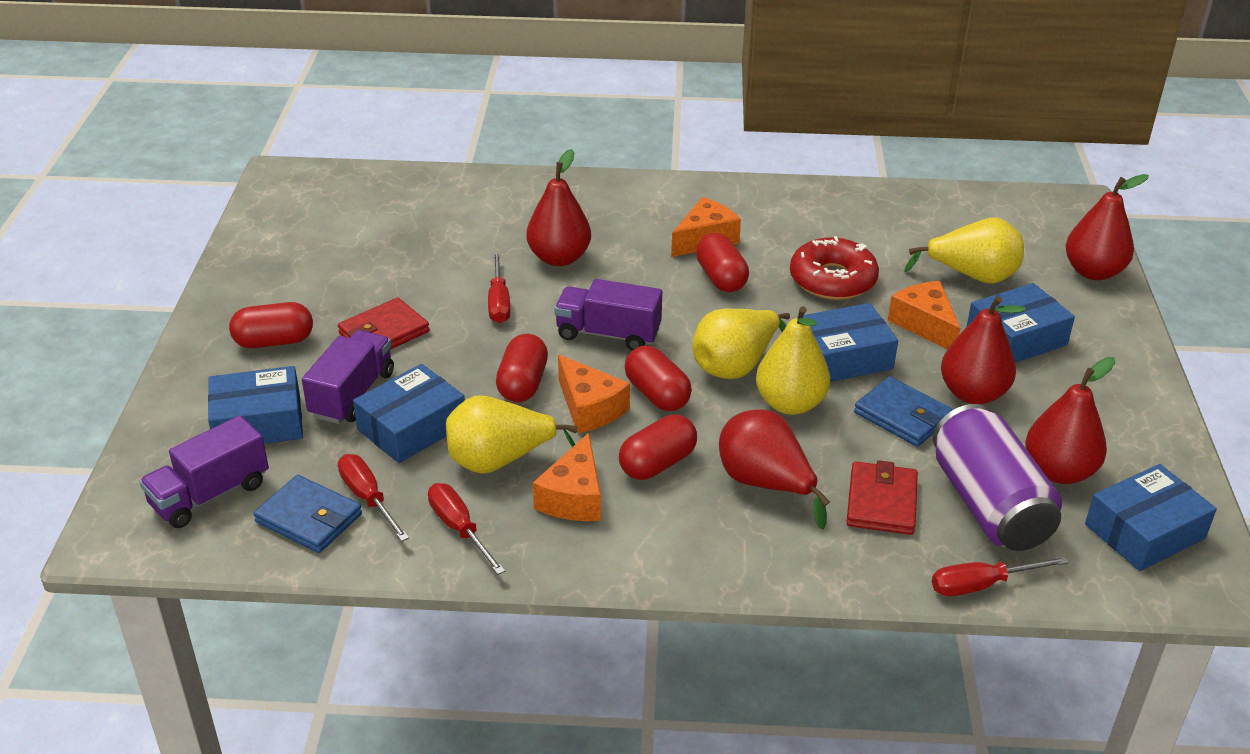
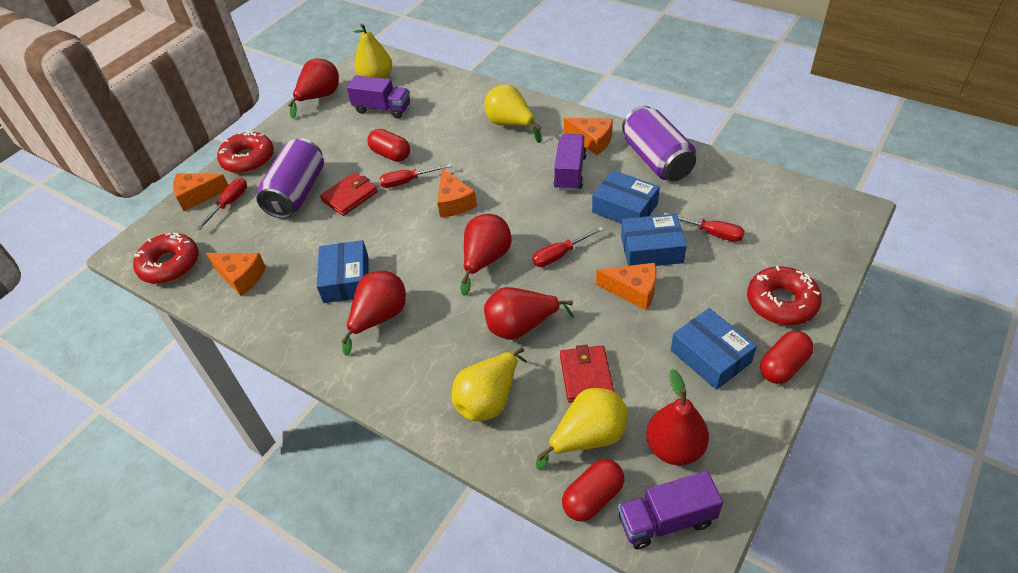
blue box: 5 -> 4
blue wallet: 2 -> 0
orange cheese: 4 -> 5
purple can: 1 -> 2
red capsule: 5 -> 3
red donut: 1 -> 3

